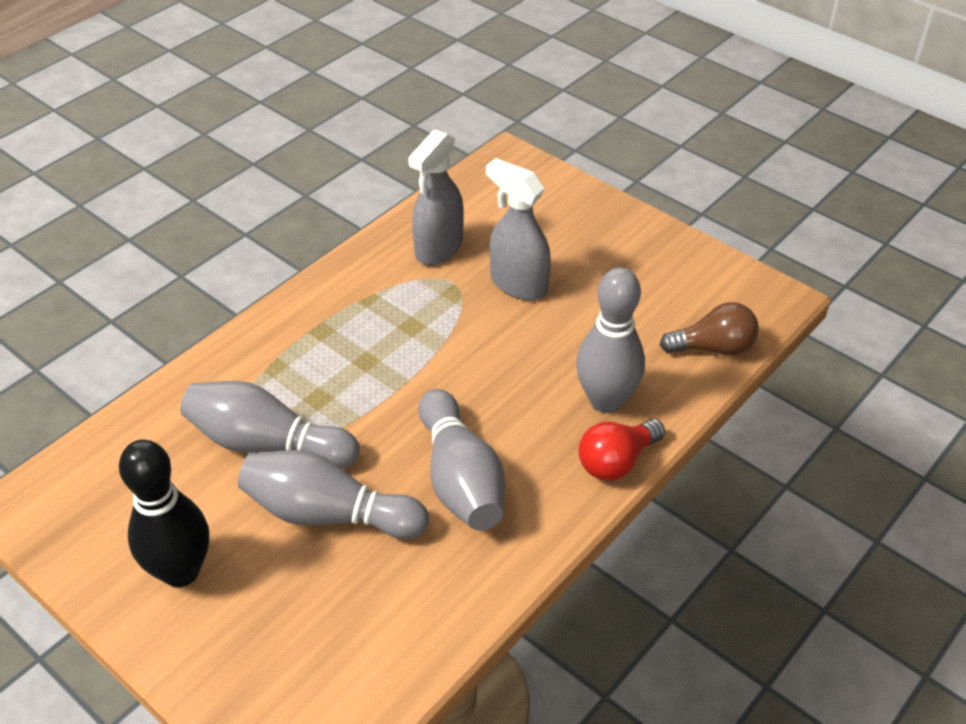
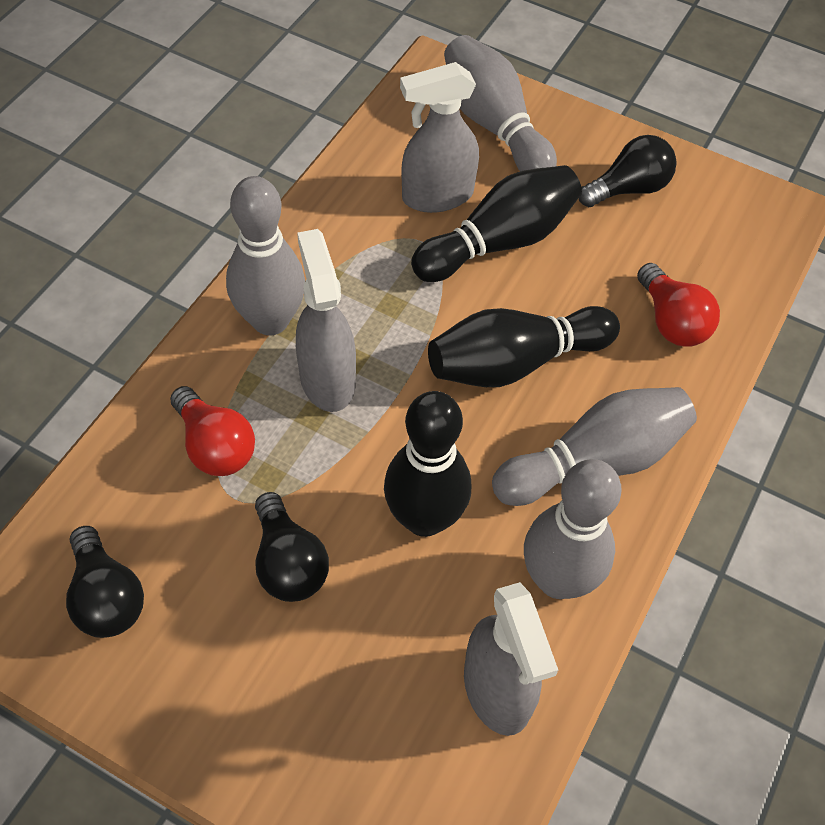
black bowling pin: 1 -> 3
black light bulb: 0 -> 3
brown light bulb: 1 -> 0
grey spray bottle: 2 -> 3
red light bulb: 1 -> 2

